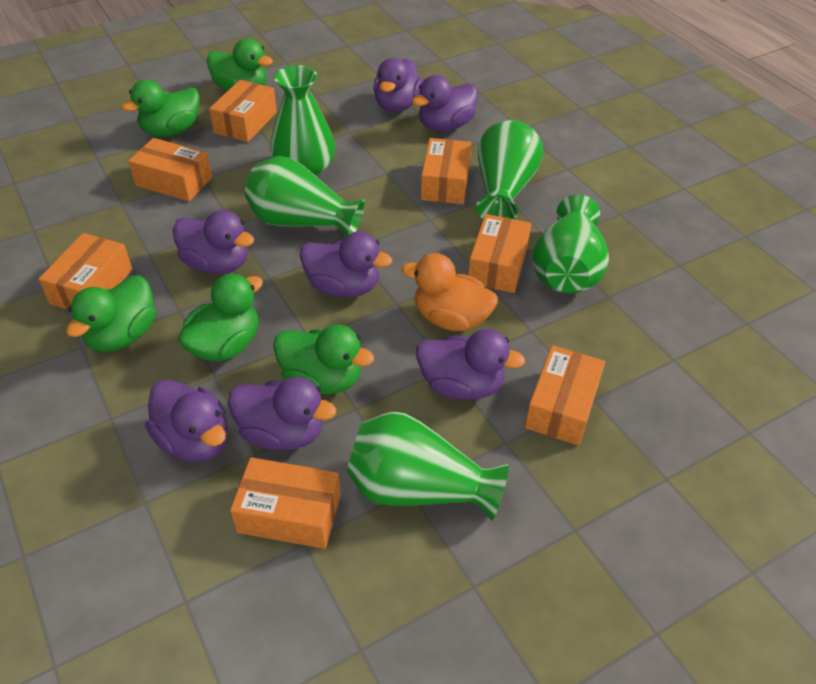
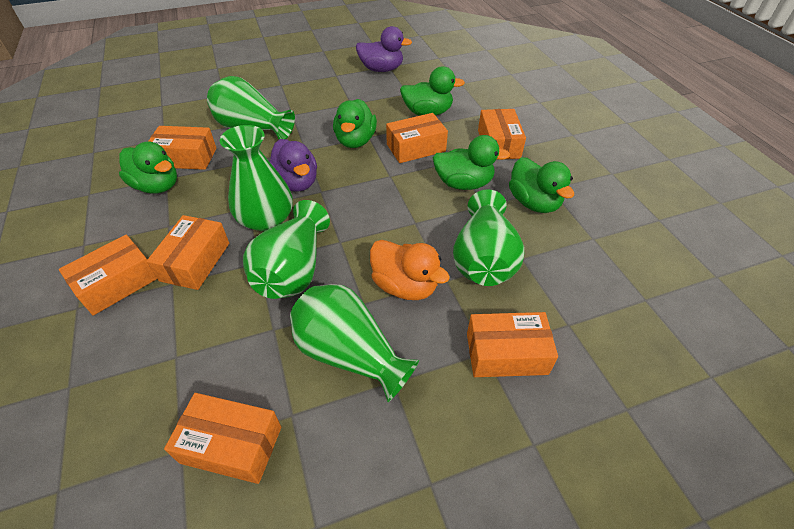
purple duck: 7 -> 2

